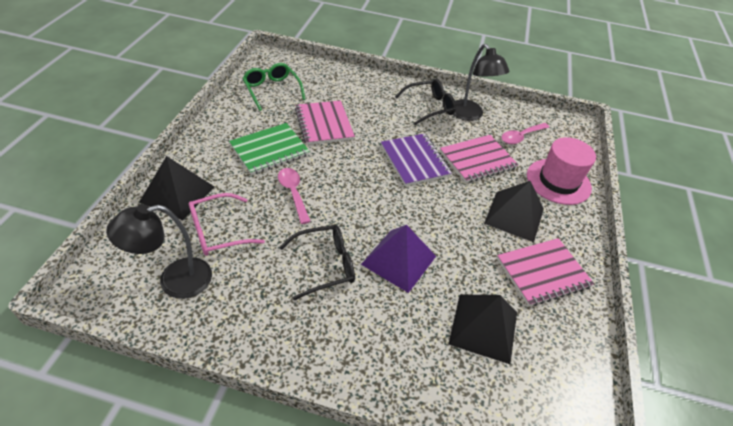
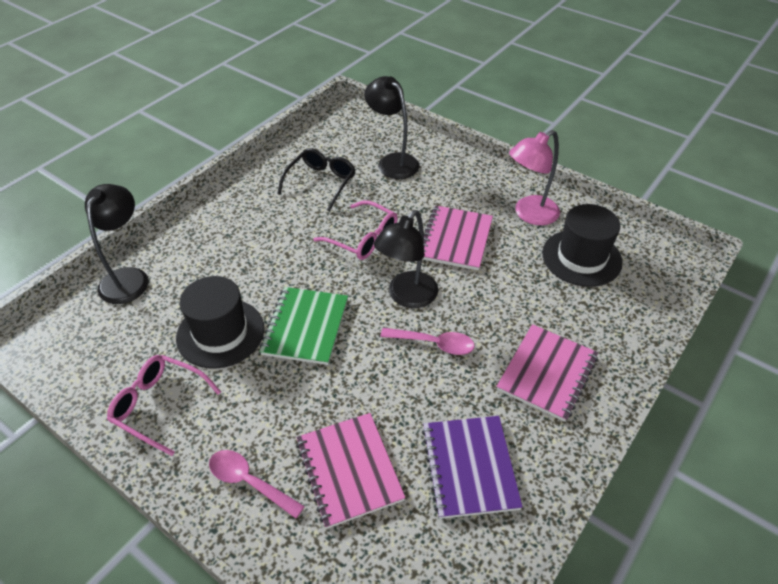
black glasses: 2 -> 1
black hat: 0 -> 2
black lamp: 2 -> 3
black pyramid: 3 -> 0
green glasses: 1 -> 0
pink glasses: 1 -> 2
pink hat: 1 -> 0
pink lamp: 0 -> 1
purple pyramid: 1 -> 0

